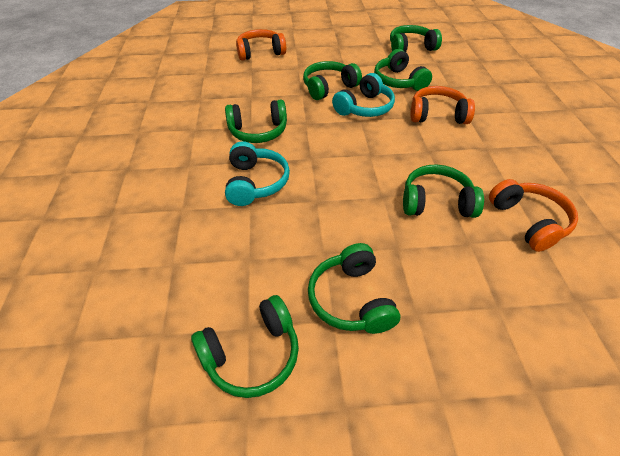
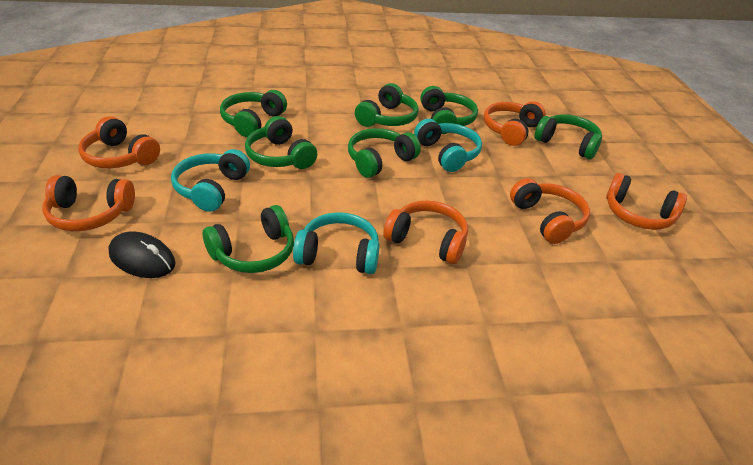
black mouse: 0 -> 1
orange headphones: 3 -> 6
turquoise headphones: 2 -> 3

